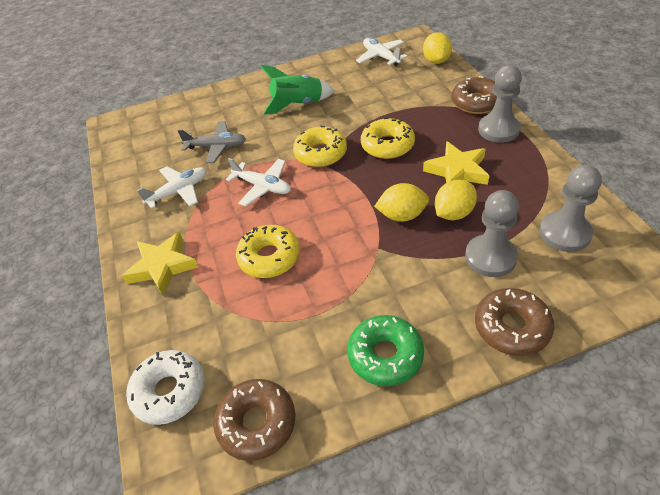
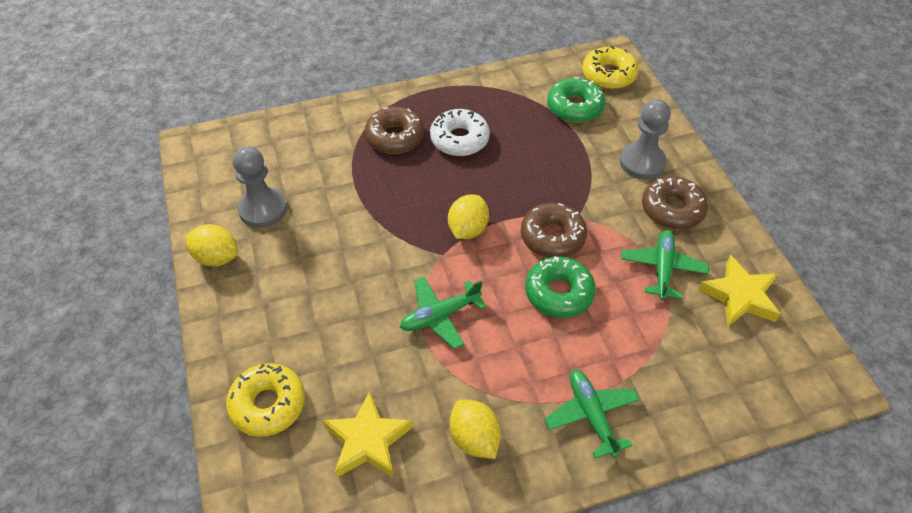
green donut: 1 -> 2
green plane: 0 -> 3
green rocket: 1 -> 0
grey pawn: 3 -> 2
grey plane: 1 -> 0
white plane: 3 -> 0
yellow donut: 3 -> 2

